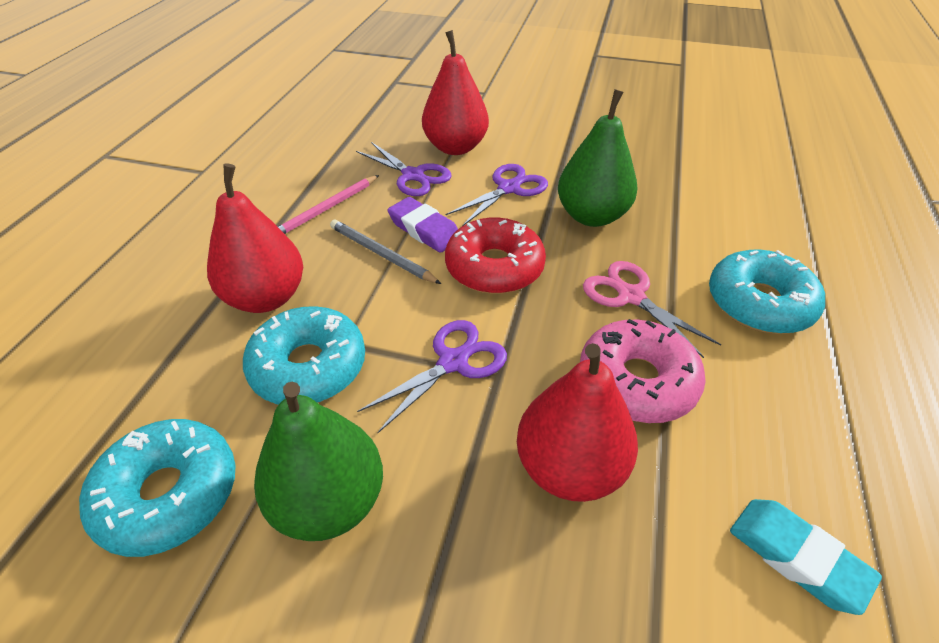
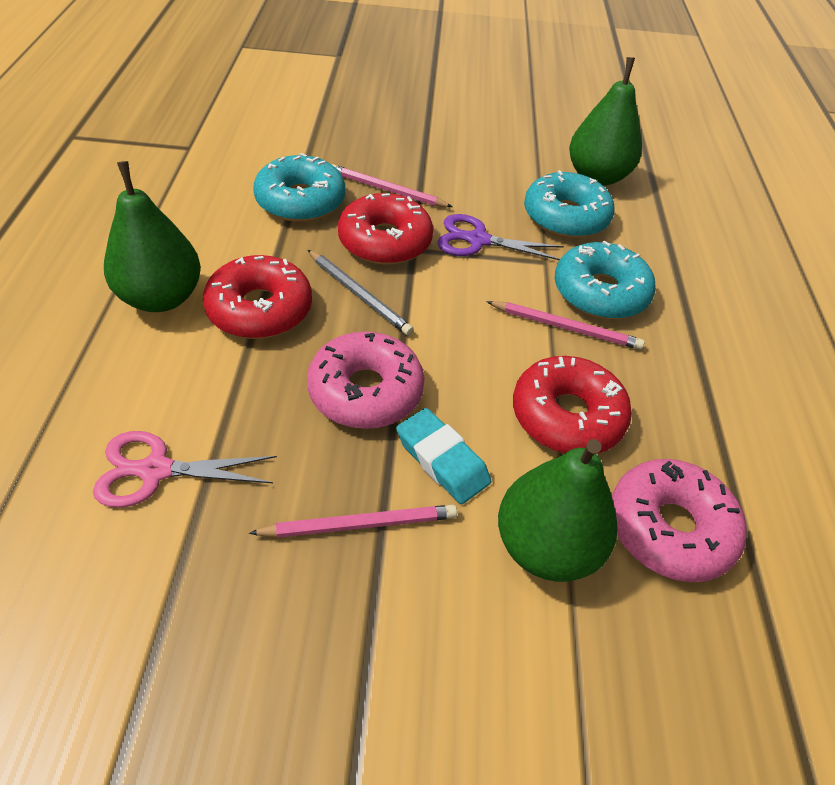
green pear: 2 -> 3
pink donut: 1 -> 2
pink pencil: 1 -> 3
purple eraser: 1 -> 0
purple scissors: 3 -> 1
red donut: 1 -> 3
red pear: 3 -> 0

